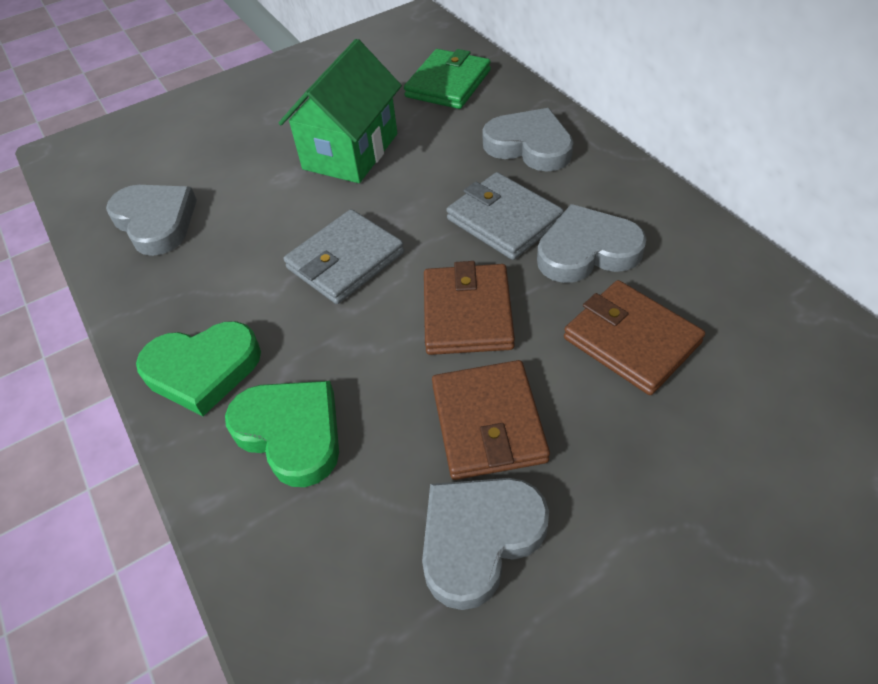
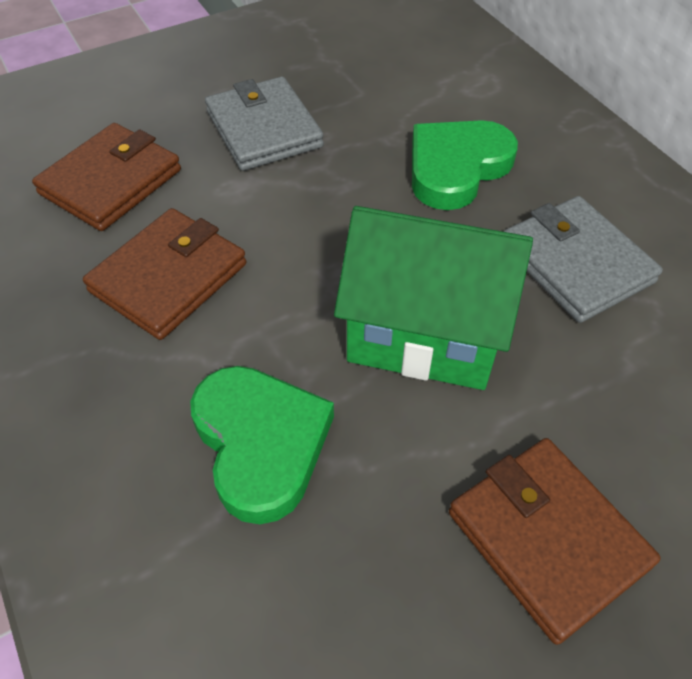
green wallet: 1 -> 0
grey heart: 4 -> 0

